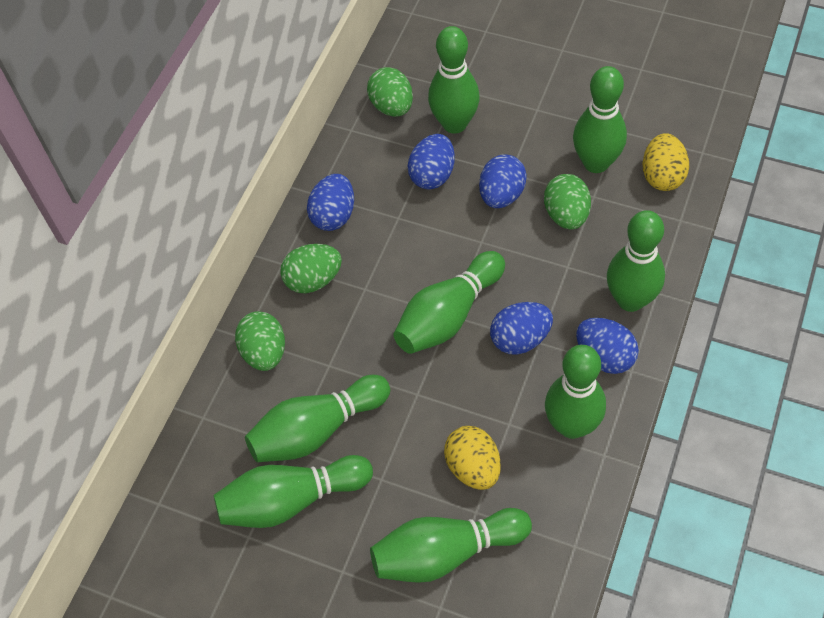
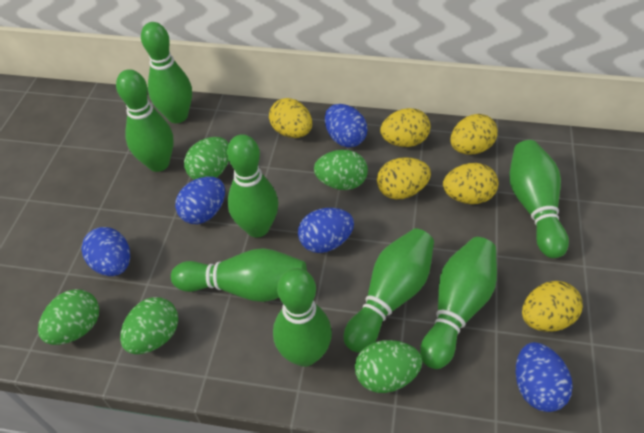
green egg: 4 -> 5
yellow egg: 2 -> 6

